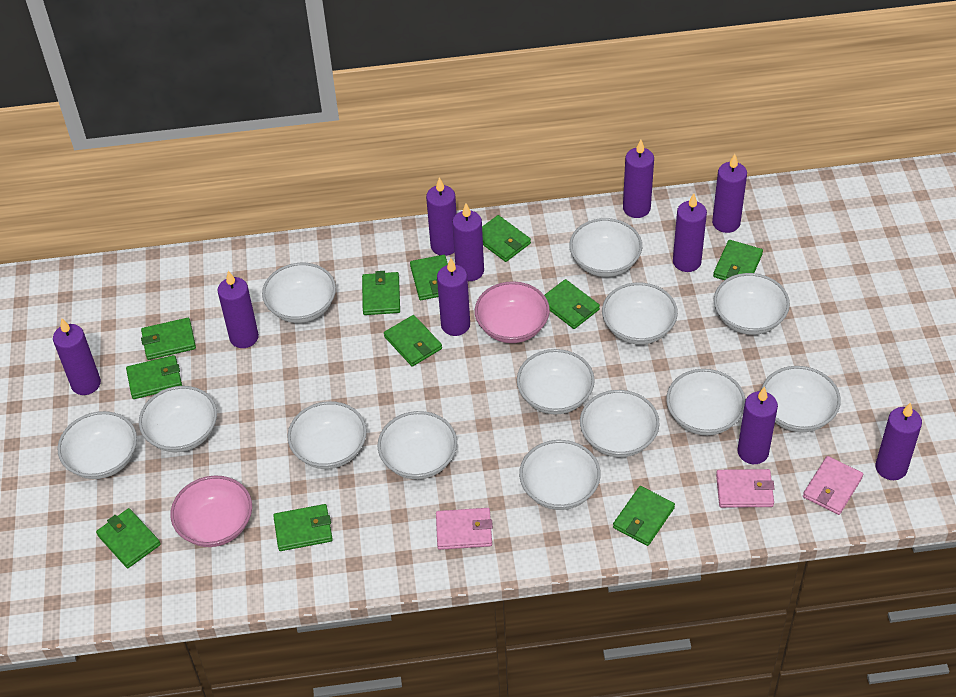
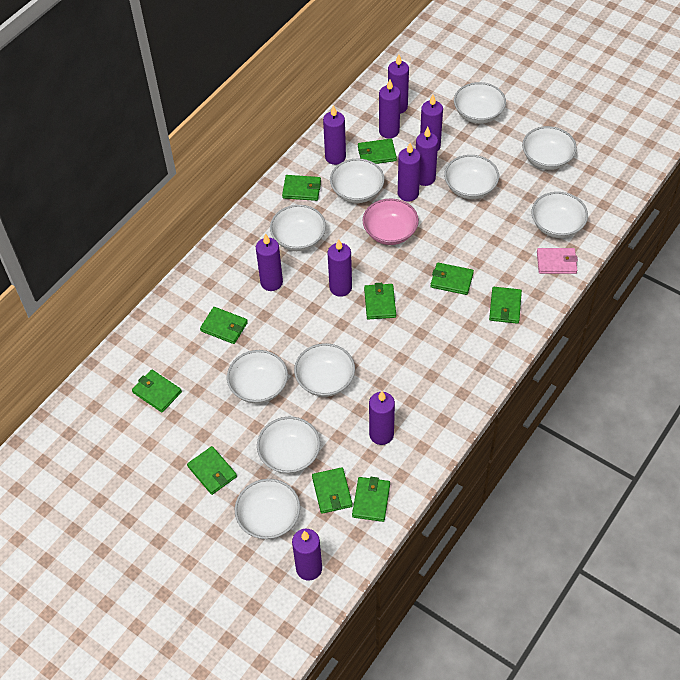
green wallet: 11 -> 10
pink bowl: 2 -> 1
pink wallet: 3 -> 1
white bowl: 13 -> 10

